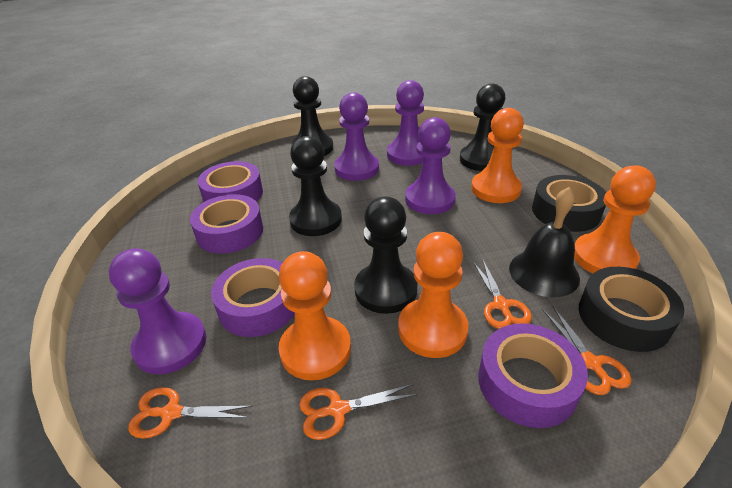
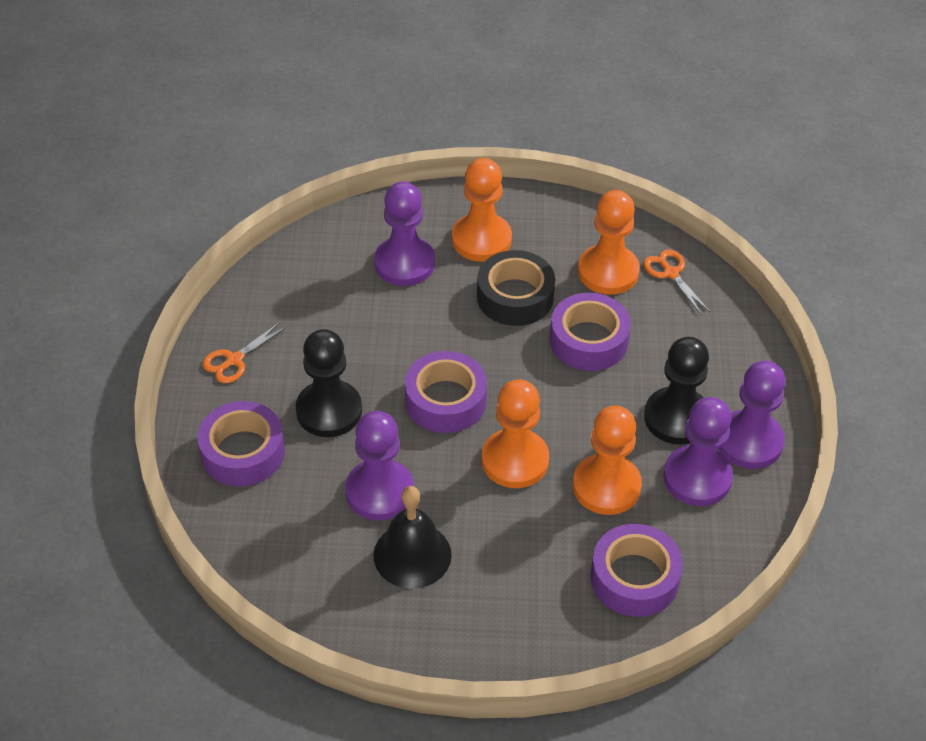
black pawn: 4 -> 2
black tape: 2 -> 1
orange scissors: 4 -> 2

